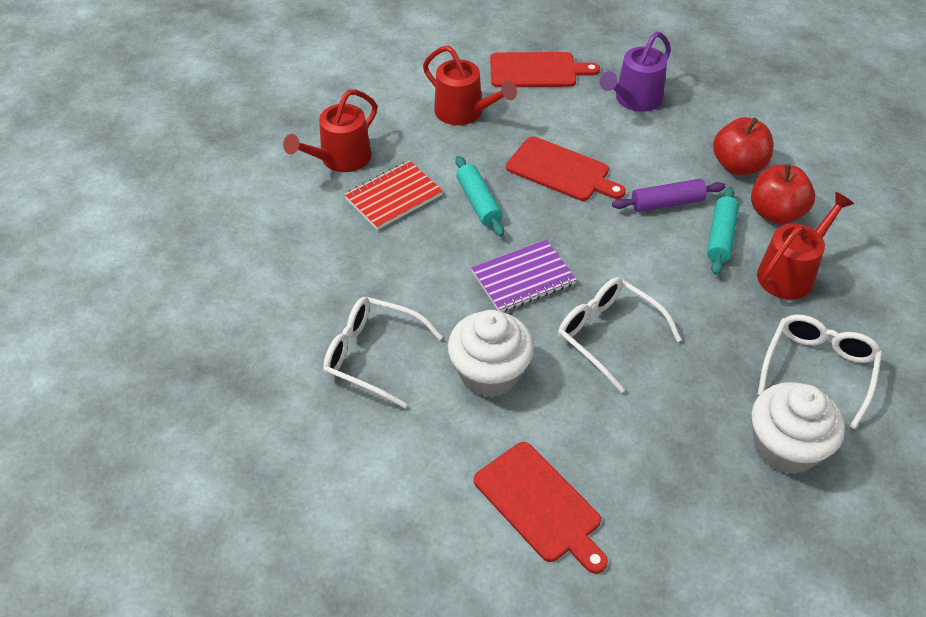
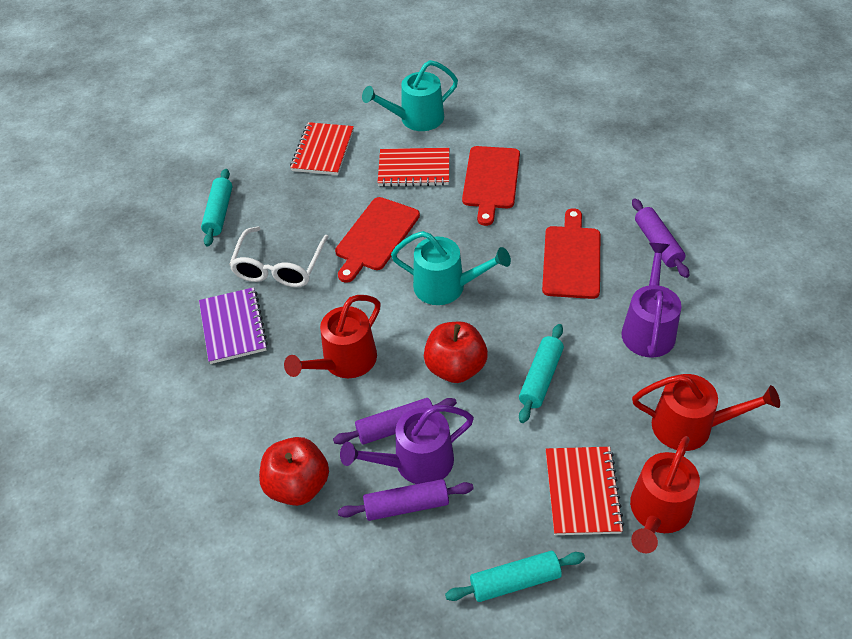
purple rolling pin: 1 -> 3
purple watering can: 1 -> 2
red notebook: 1 -> 3
turquoise rolling pin: 2 -> 3
turquoise watering can: 0 -> 2
white cupcake: 2 -> 0
white glasses: 3 -> 1

